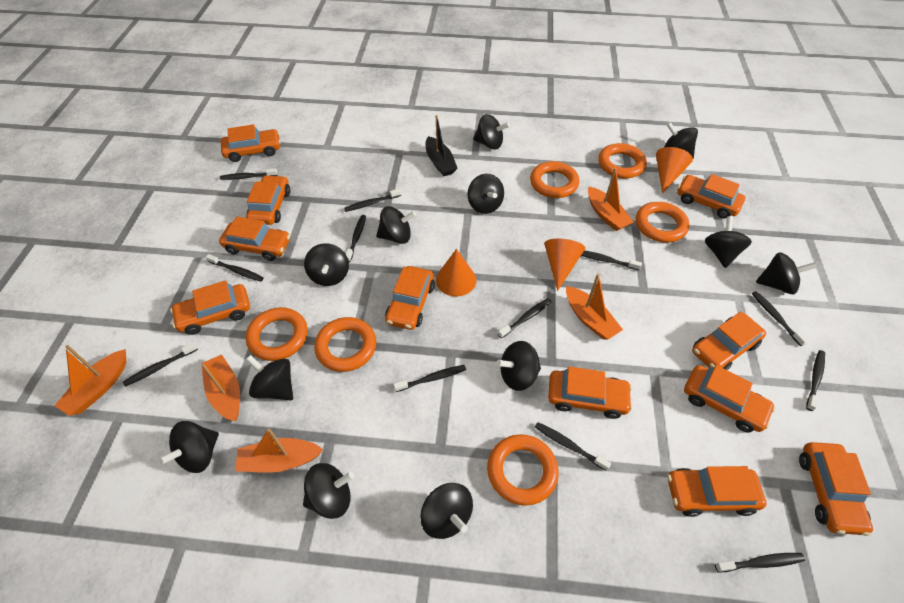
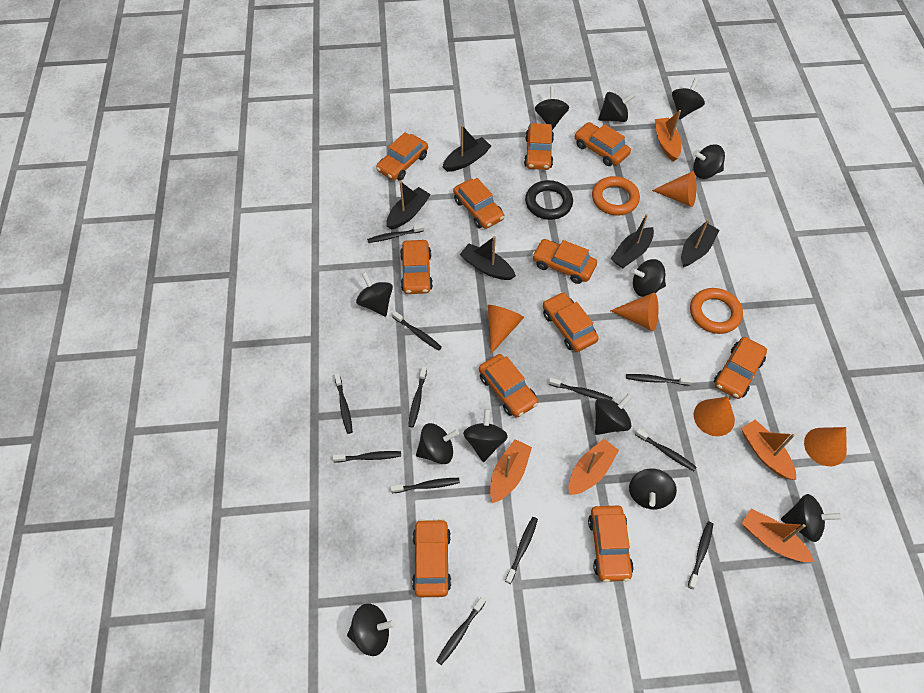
black boat: 1 -> 5
black ring: 0 -> 1
orange cone: 3 -> 5
orange ring: 6 -> 2

